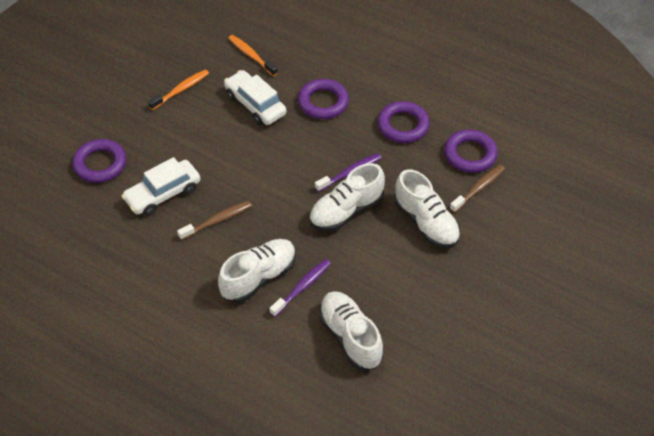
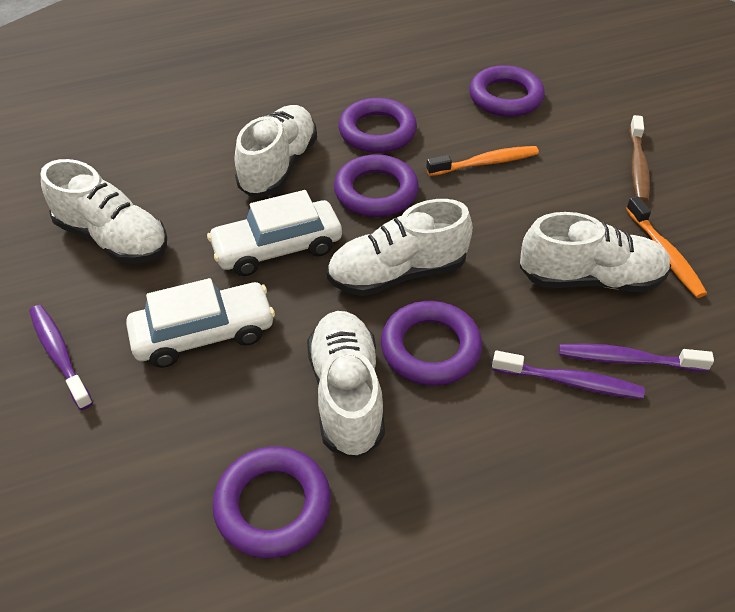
brown toothbrush: 2 -> 1
purple ring: 4 -> 5
purple toothbrush: 2 -> 3
white shoe: 4 -> 5

